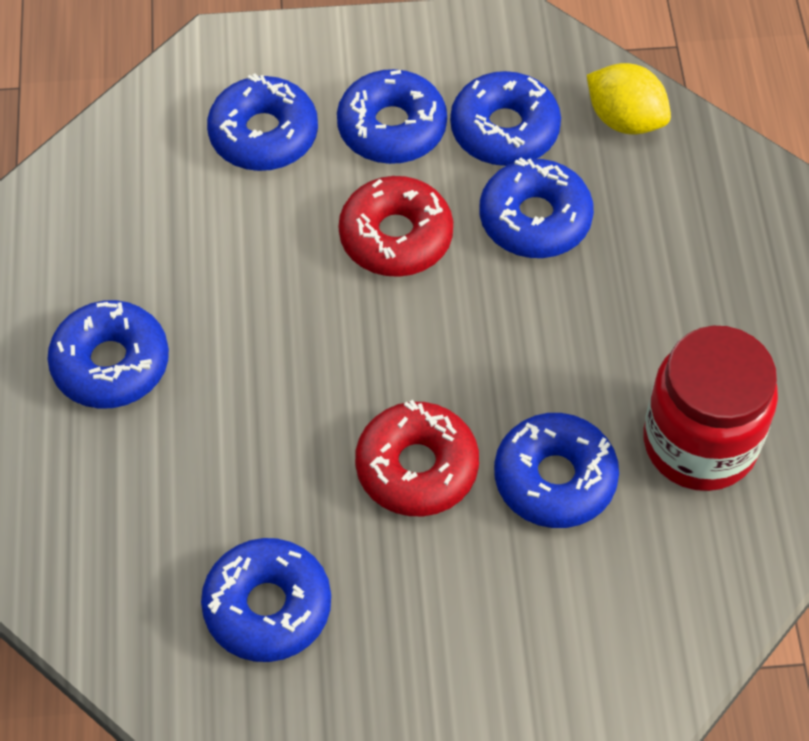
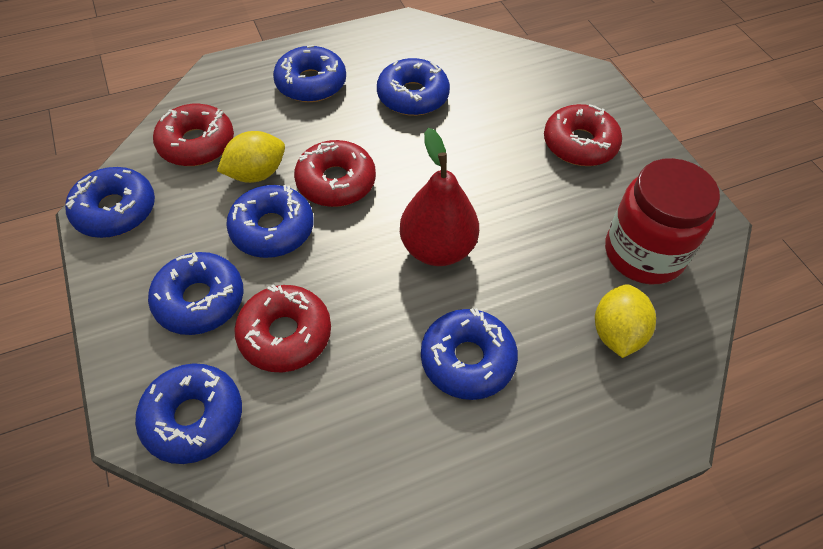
red donut: 2 -> 4
red pear: 0 -> 1
yellow lemon: 1 -> 2

